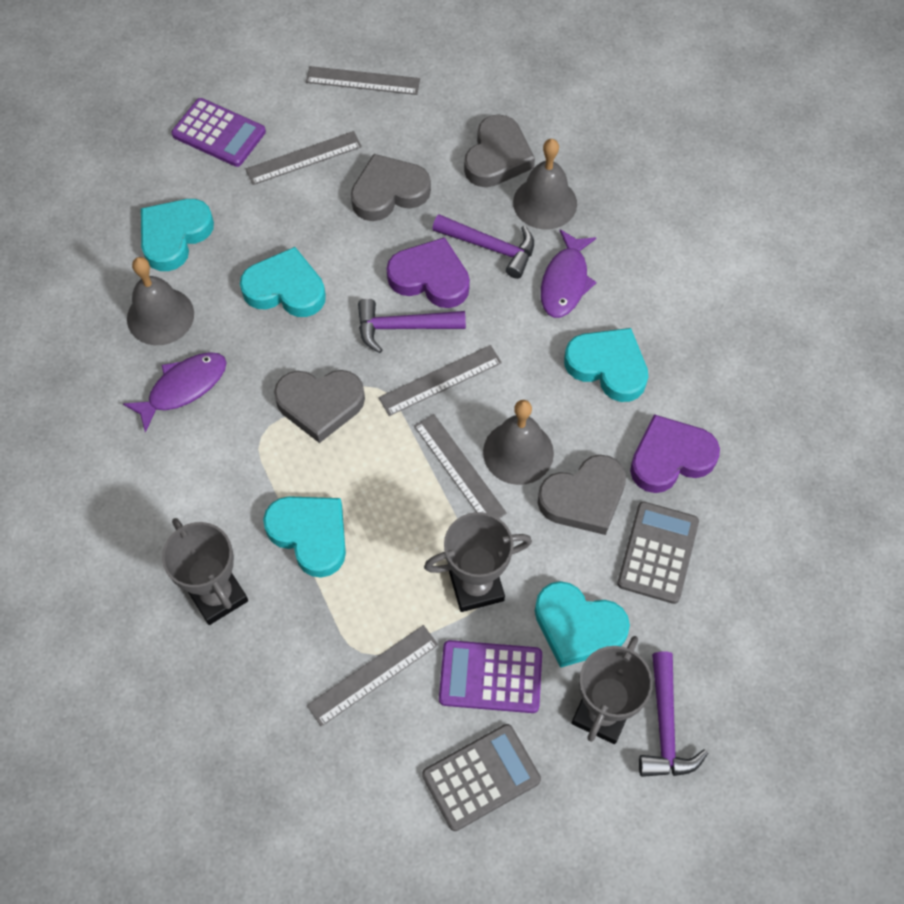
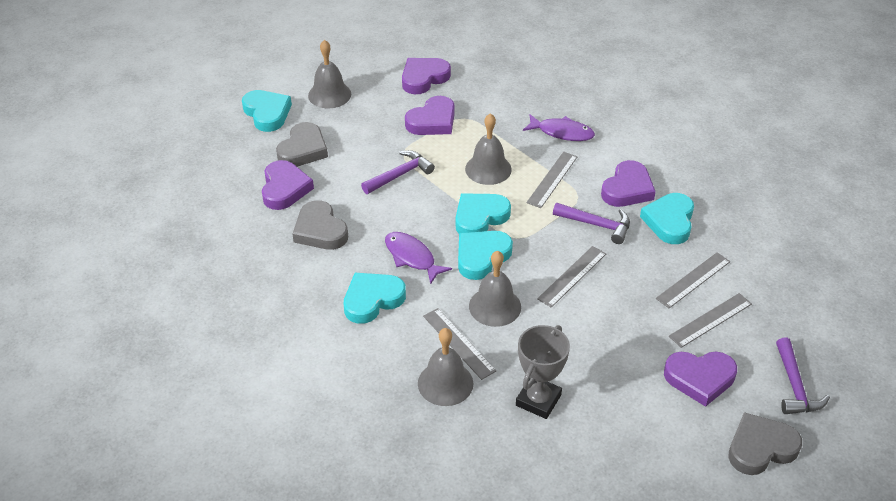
grey bell: 3 -> 4
grey calculator: 2 -> 0
grey heart: 4 -> 3
grey trophy: 3 -> 1
purple calculator: 2 -> 0
purple heart: 2 -> 5

